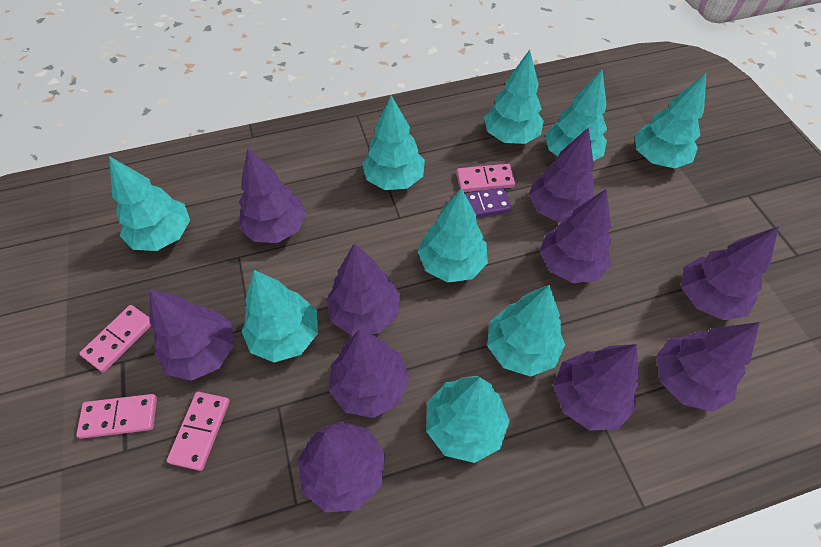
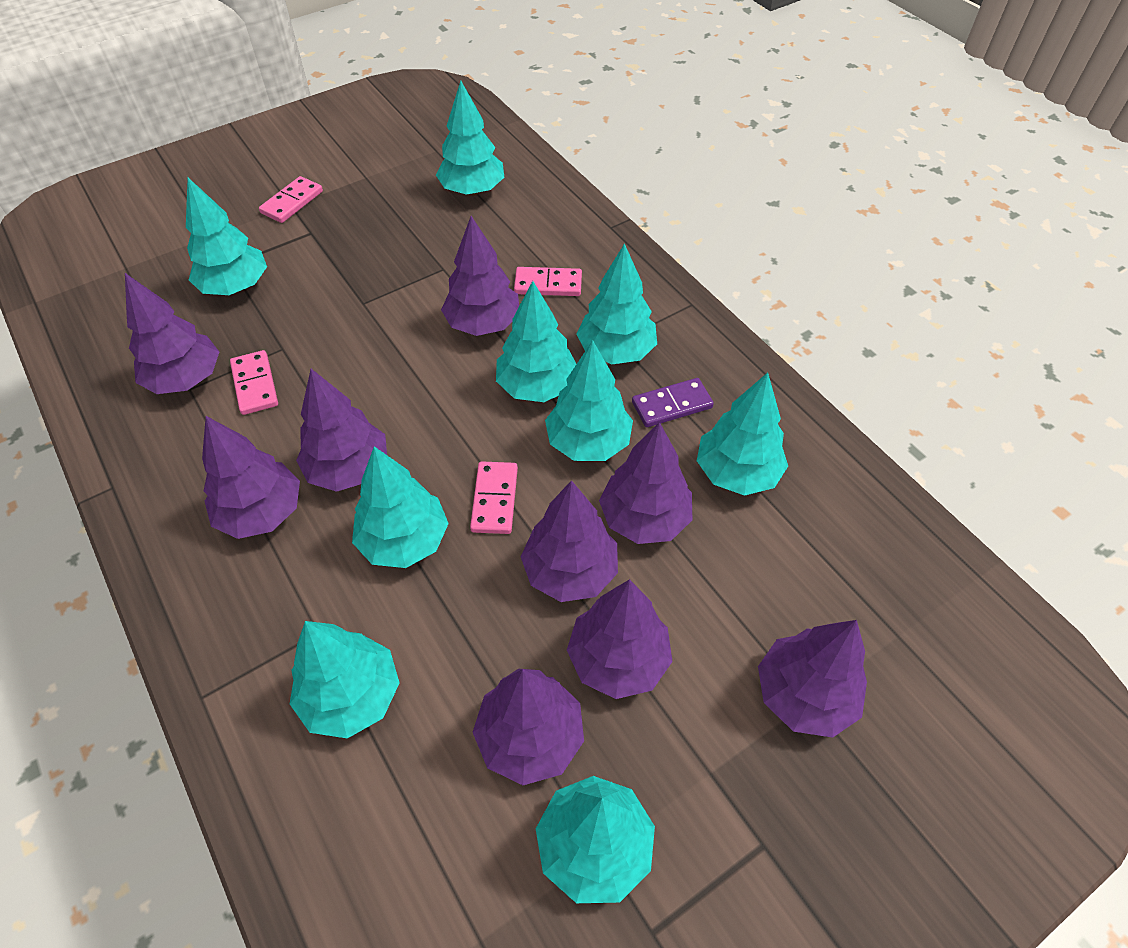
purple tree: 10 -> 9

